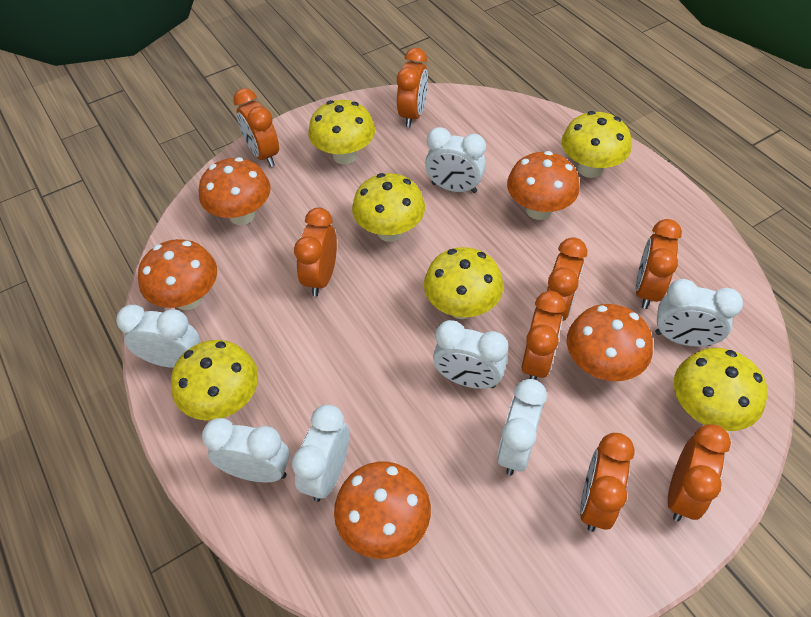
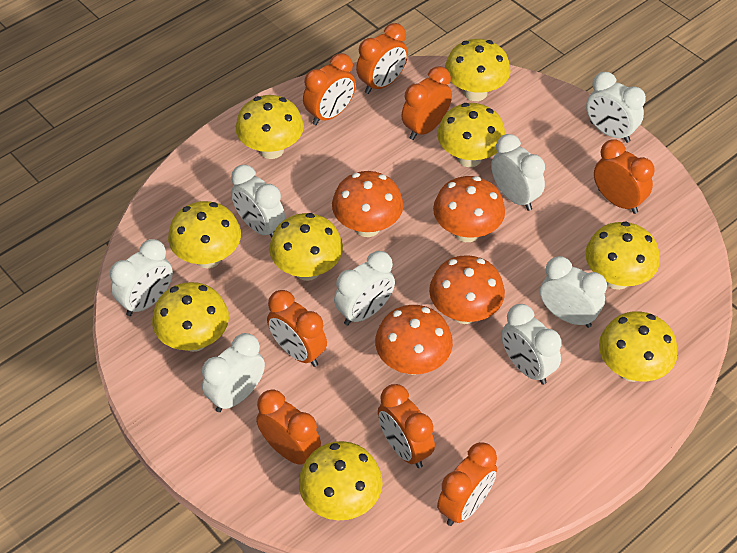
orange mushroom: 5 -> 4
white clock: 7 -> 8
yellow mushroom: 6 -> 9

